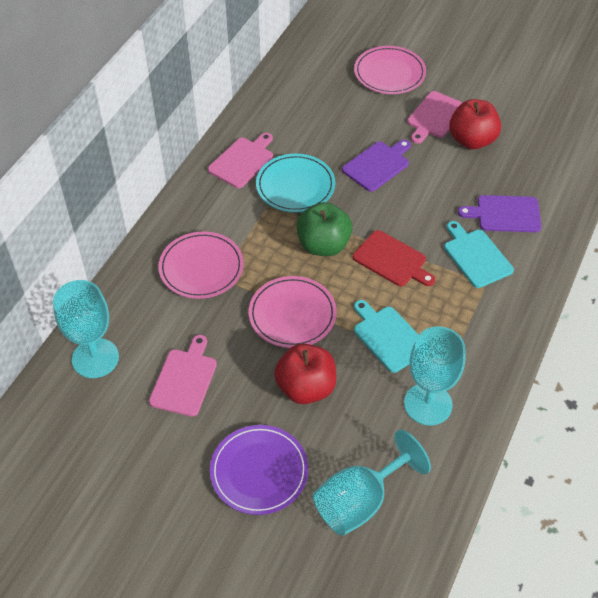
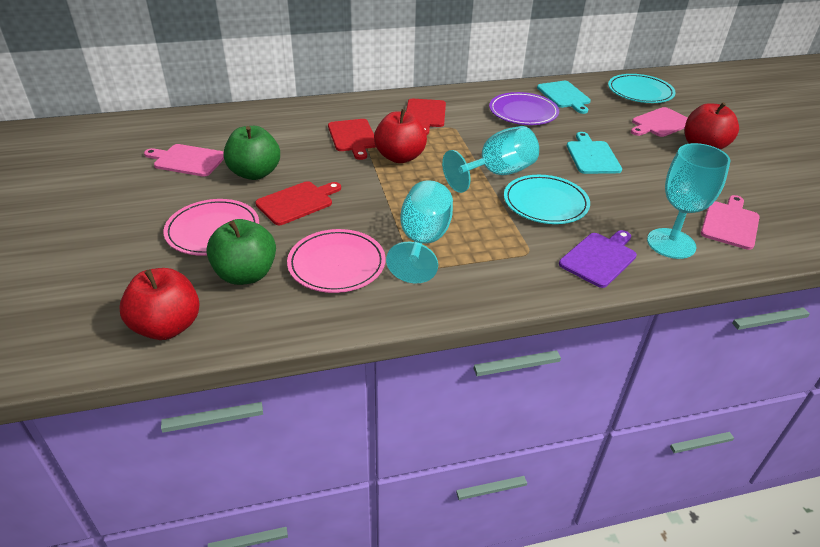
green apple: 1 -> 2
pink plate: 3 -> 2
purple cutting board: 2 -> 1
red apple: 2 -> 3
red cutting board: 1 -> 3
turquoise plate: 1 -> 2

